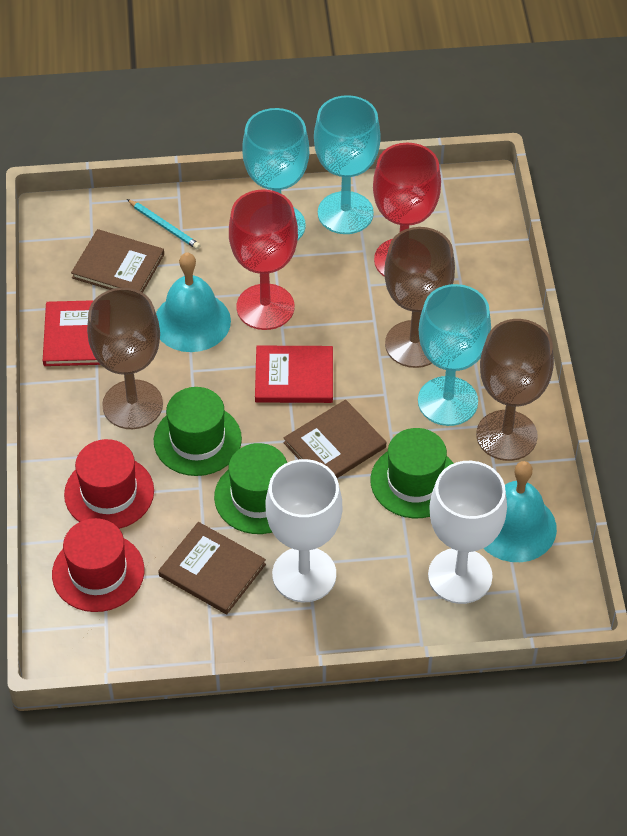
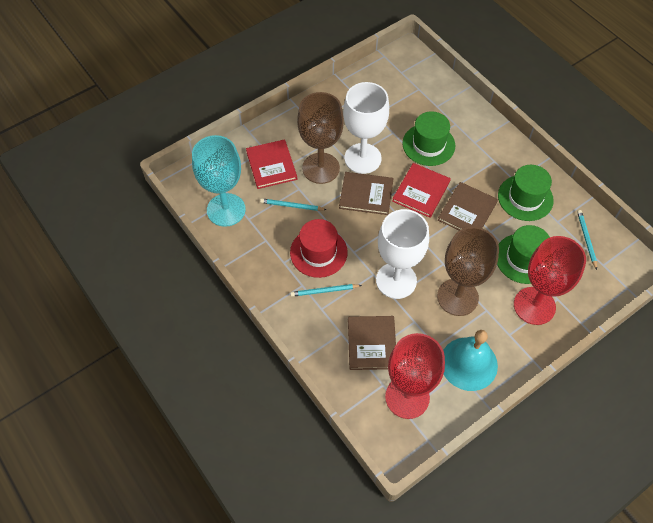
brown goblet: 3 -> 2
red hat: 2 -> 1
turquoise bell: 2 -> 1
turquoise goblet: 3 -> 1
turquoise pencil: 1 -> 3

